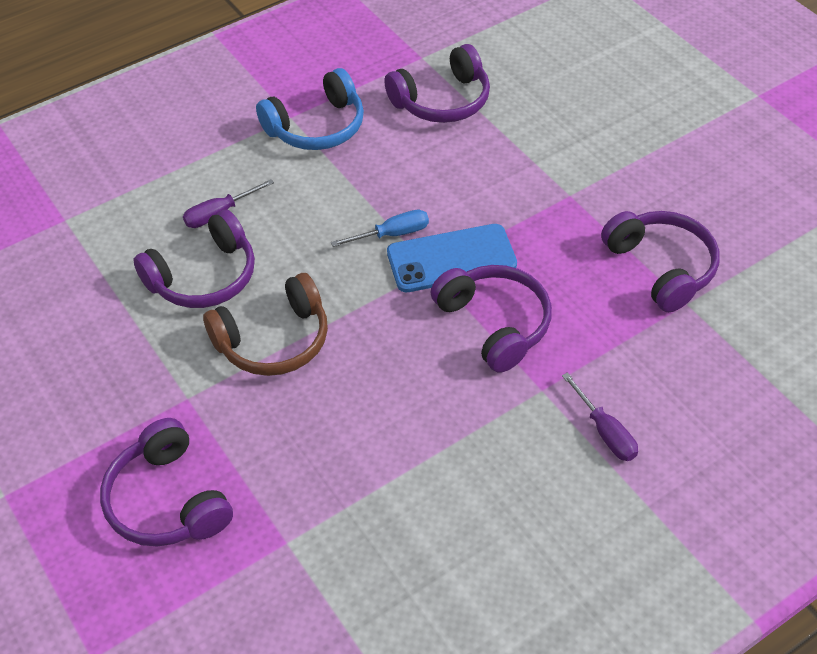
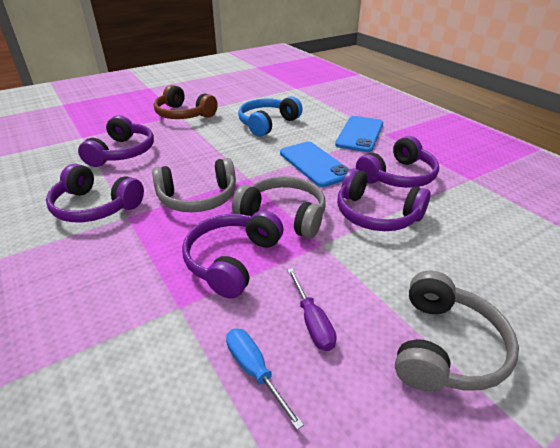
blue phone: 1 -> 2
grey headphones: 0 -> 3
purple screwdriver: 2 -> 1

